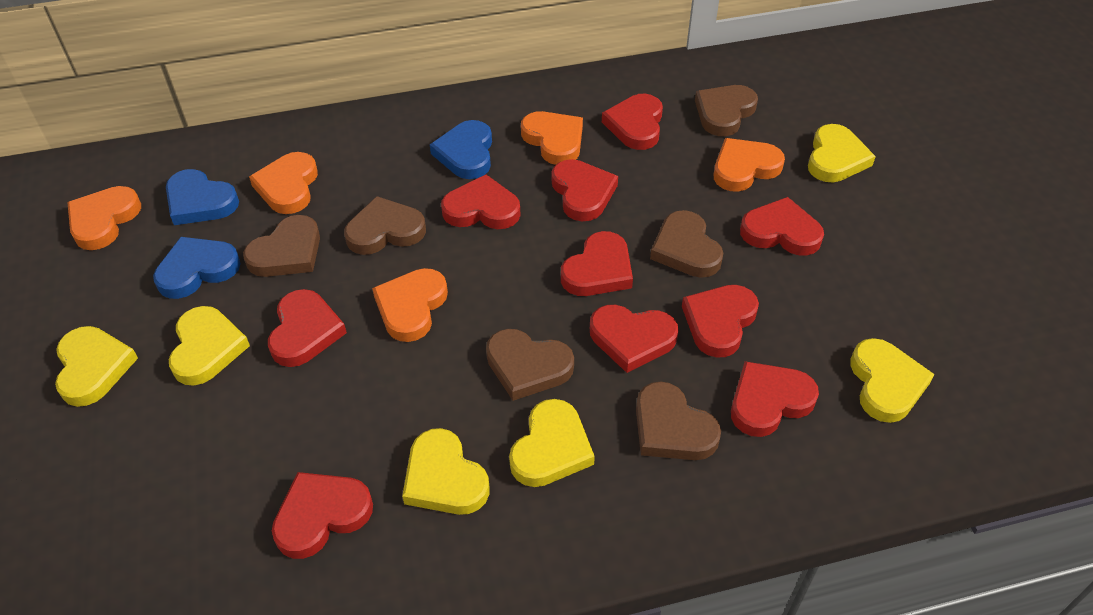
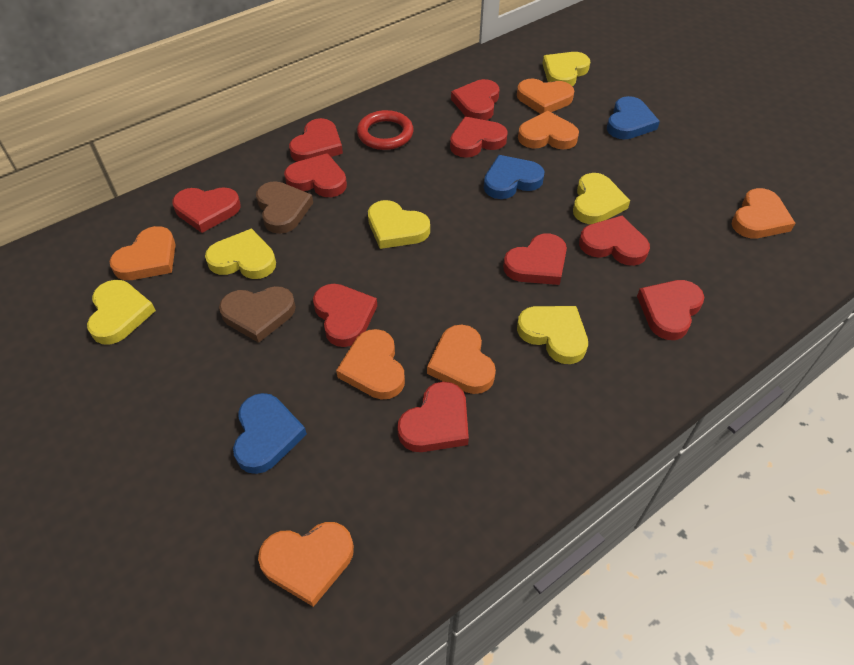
brown heart: 6 -> 2
orange heart: 5 -> 7
red ring: 0 -> 1

